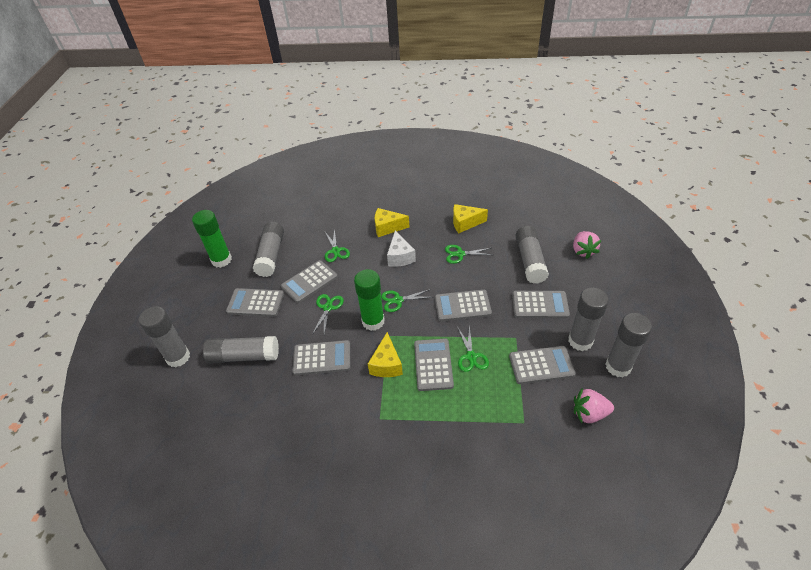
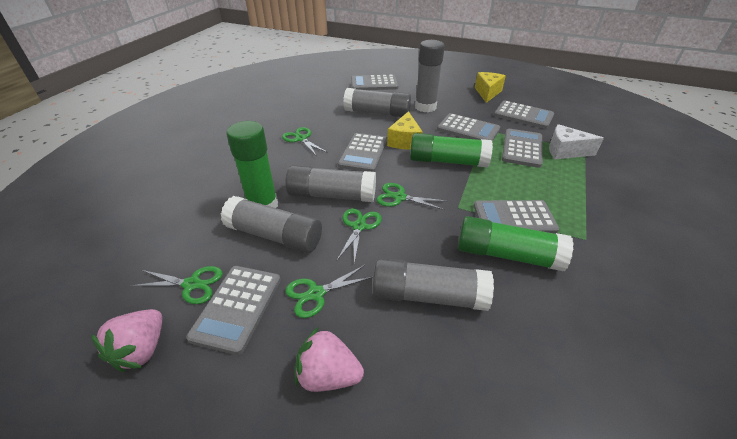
green glue stick: 2 -> 3
grey glue stick: 6 -> 5
yellow cheese: 3 -> 2

